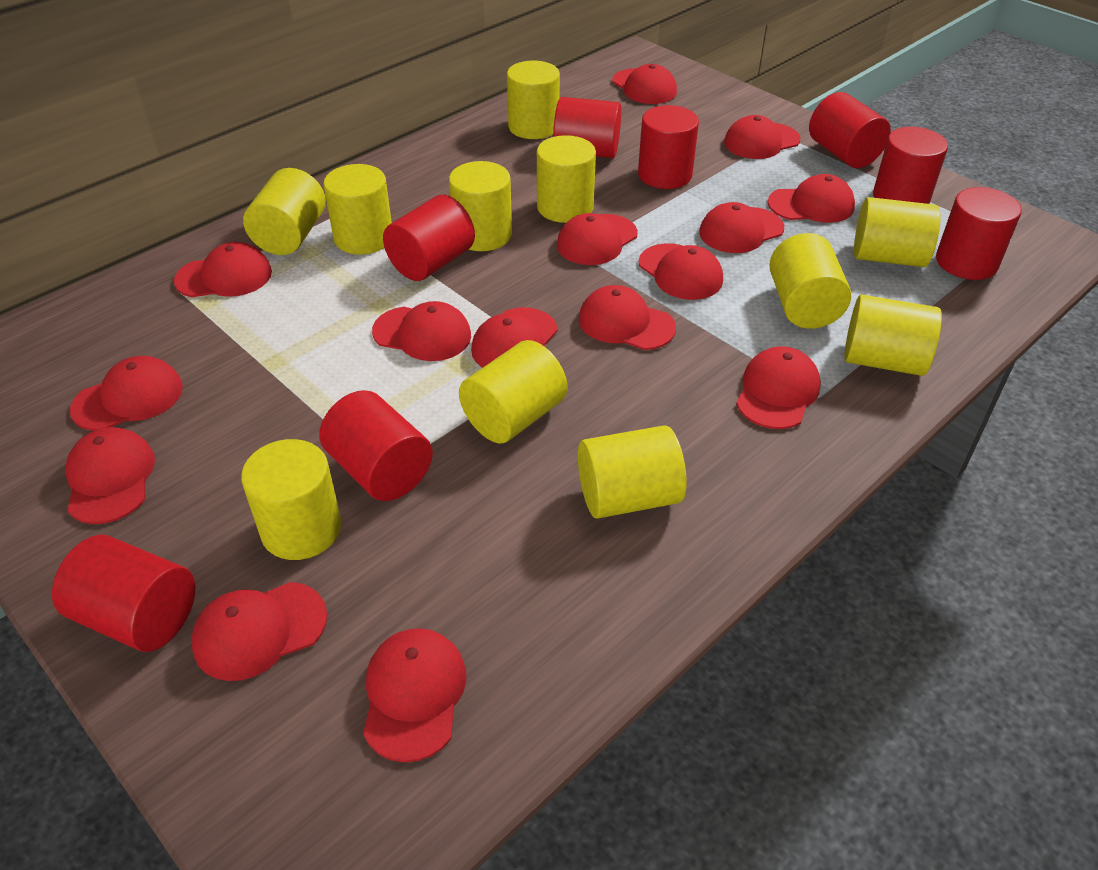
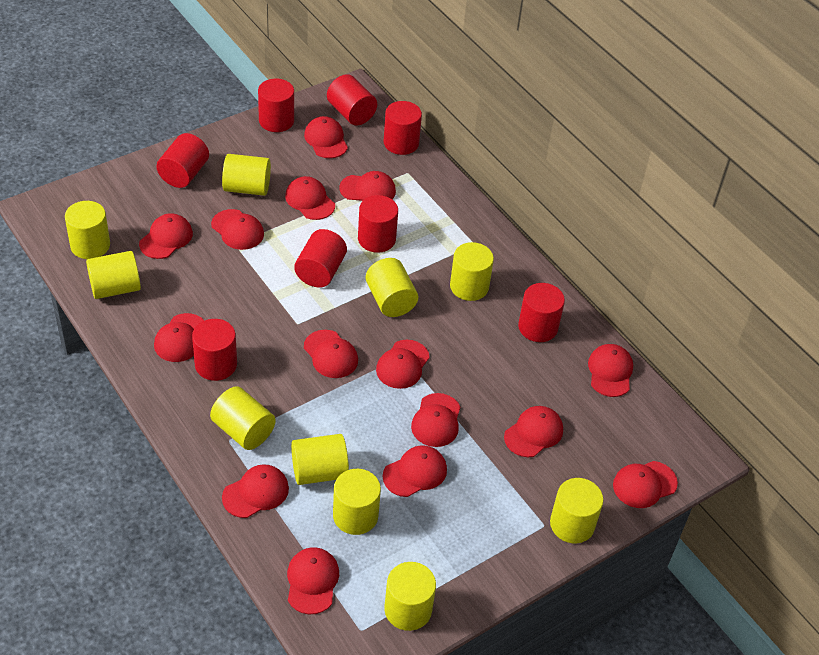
yellow cylinder: 11 -> 10

